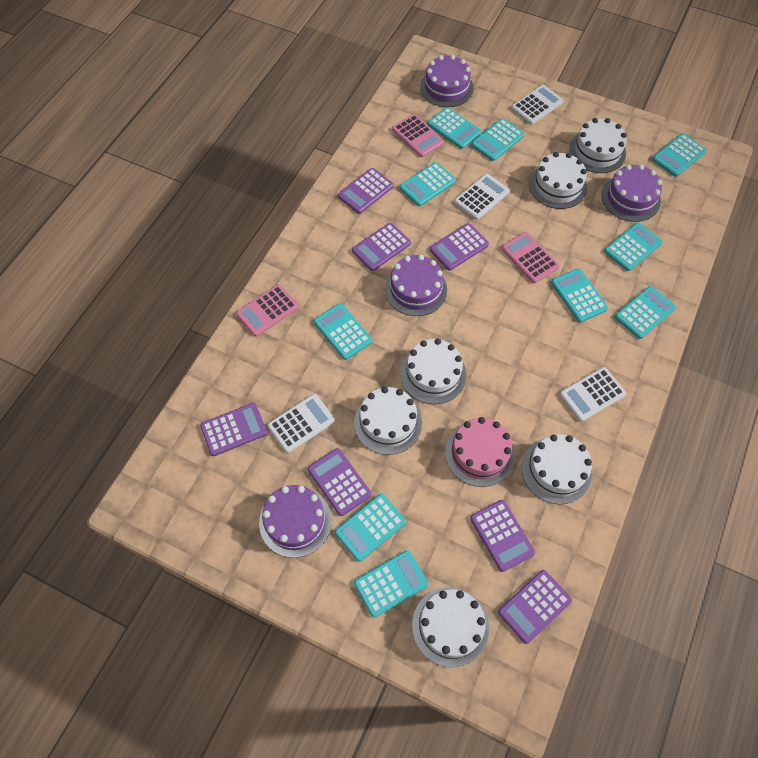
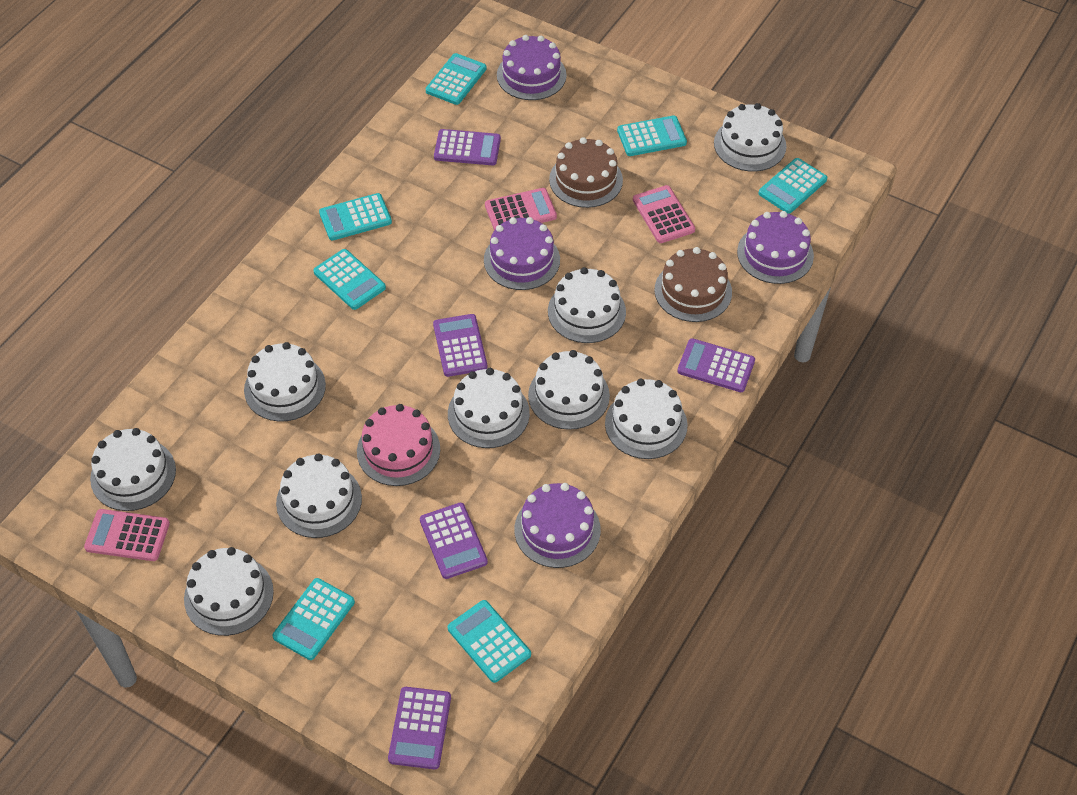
brown cake: 0 -> 2
purple calculator: 7 -> 5
turquoise calculator: 10 -> 7
white cake: 6 -> 9
white calculator: 4 -> 0

